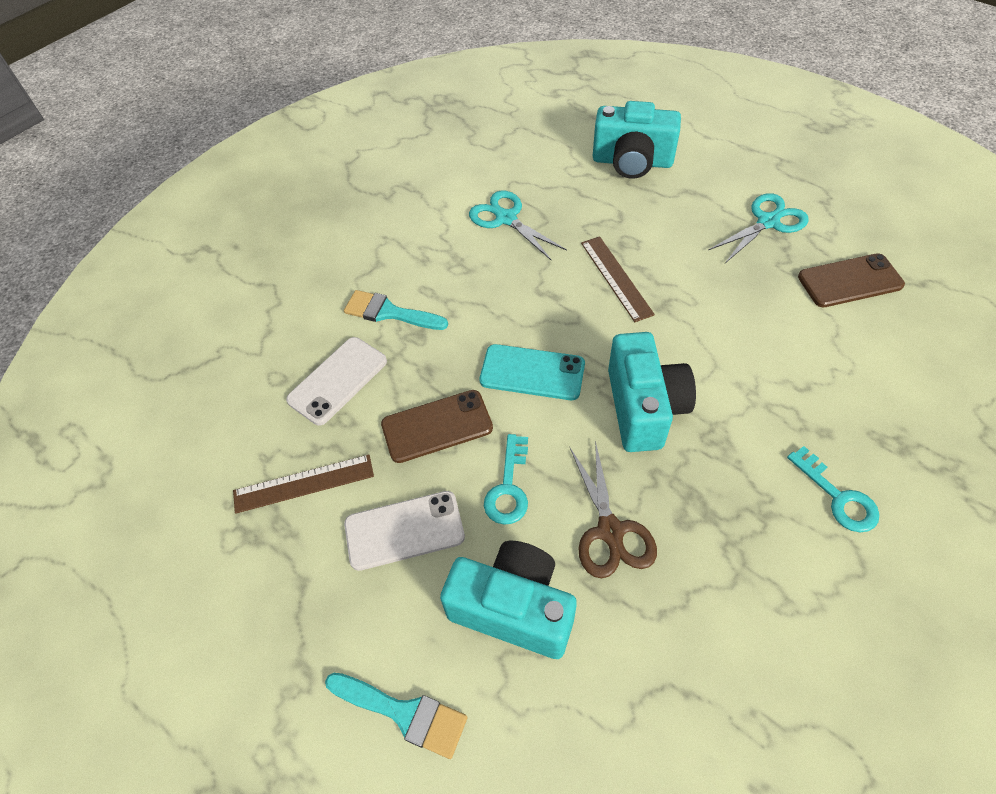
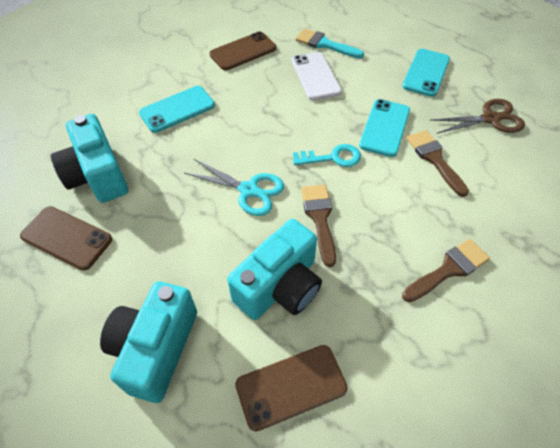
brown brush: 0 -> 3
brown phone: 2 -> 3
brown ruler: 2 -> 0
turquoise brush: 2 -> 1
turquoise key: 2 -> 1
turquoise phone: 1 -> 3
turquoise scissors: 2 -> 1
white phone: 2 -> 1

